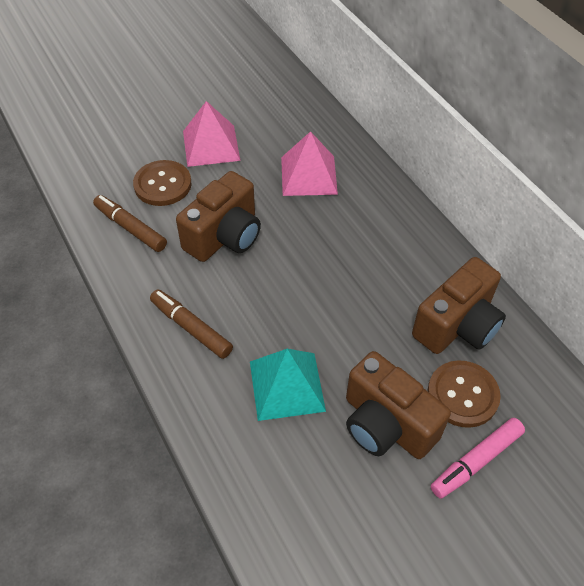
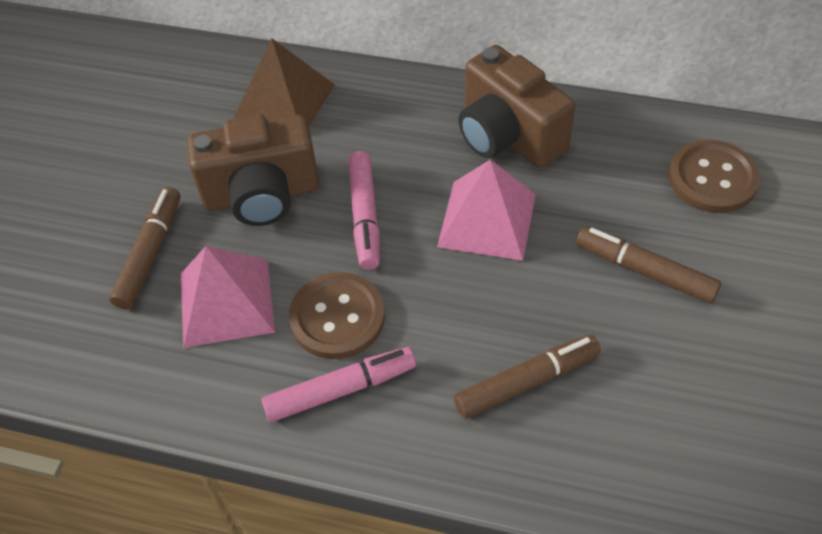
brown camera: 3 -> 2
brown marker: 2 -> 3
brown pyramid: 0 -> 1
pink marker: 1 -> 2
turquoise pyramid: 1 -> 0

